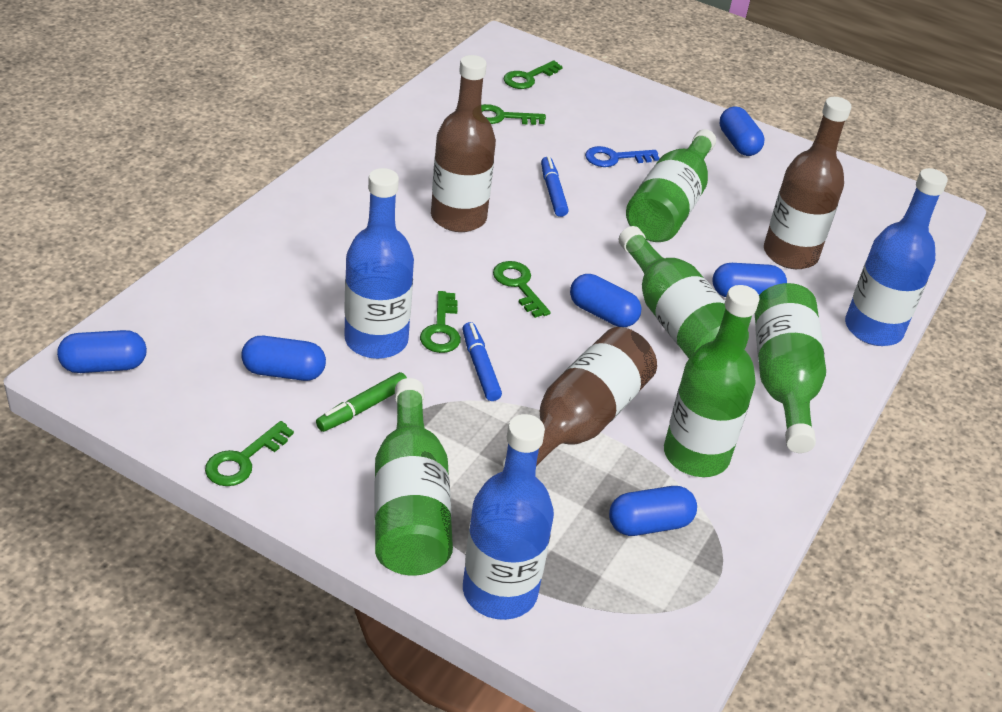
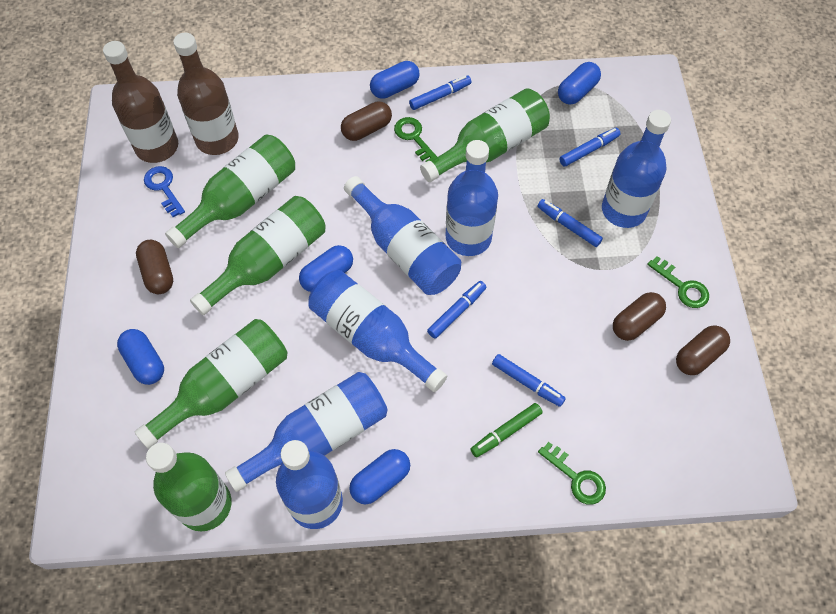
blue bottle: 3 -> 6
blue capsule: 6 -> 5
blue marker: 2 -> 5
brown bottle: 3 -> 2
brown capsule: 0 -> 4
green key: 5 -> 3

